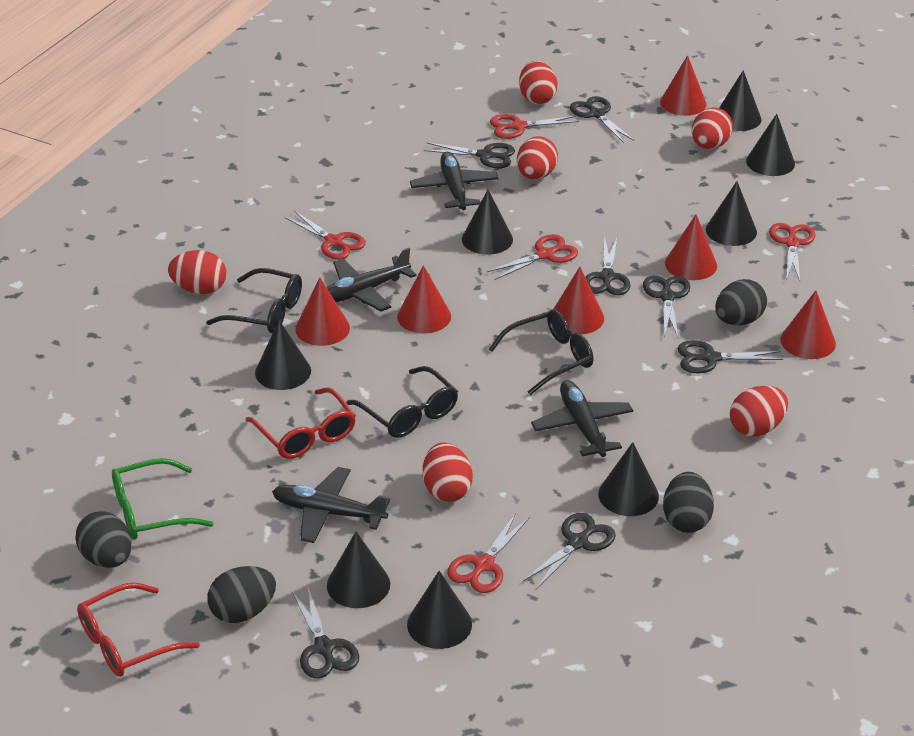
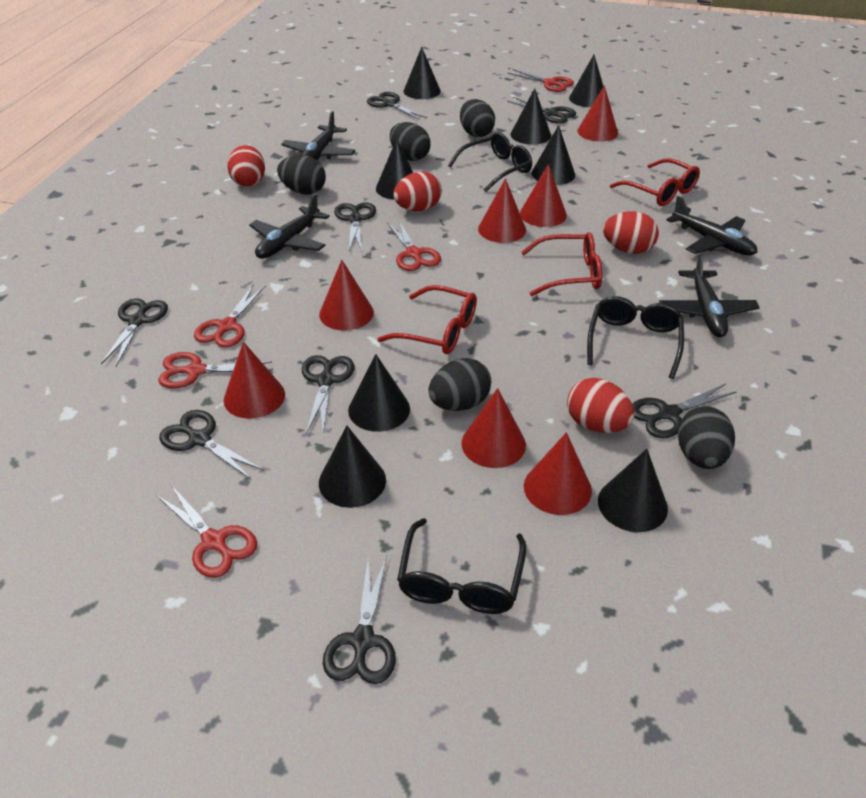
black egg: 4 -> 5
black scissors: 7 -> 8
green glasses: 1 -> 0
red cone: 6 -> 7
red egg: 6 -> 4
red glasses: 2 -> 3

